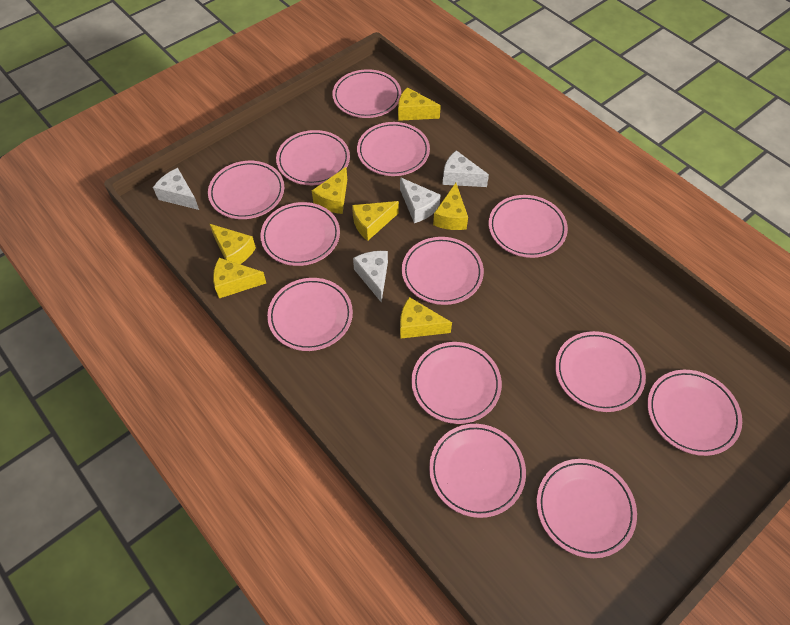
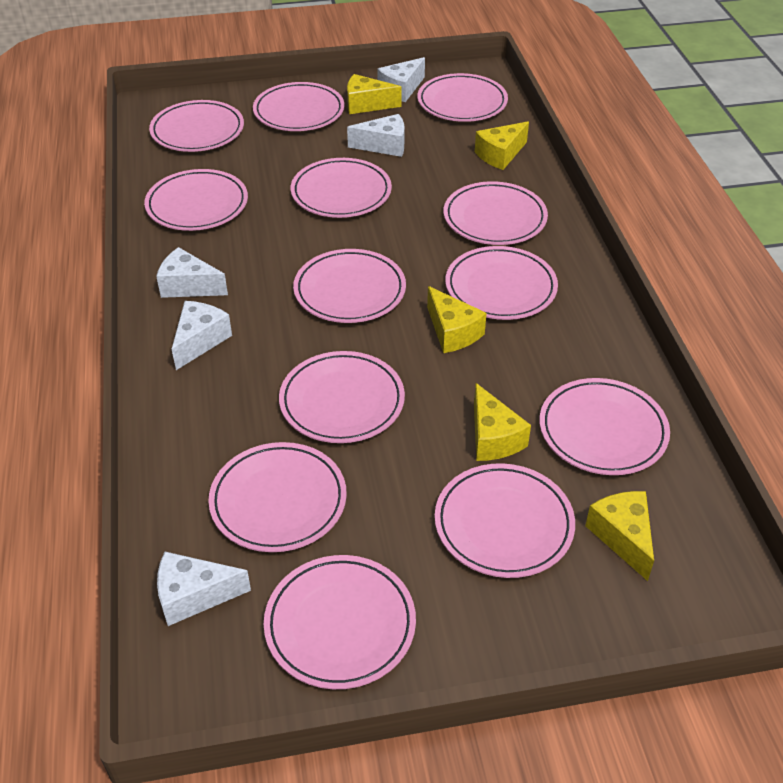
white cheese: 4 -> 5
yellow cheese: 7 -> 5

